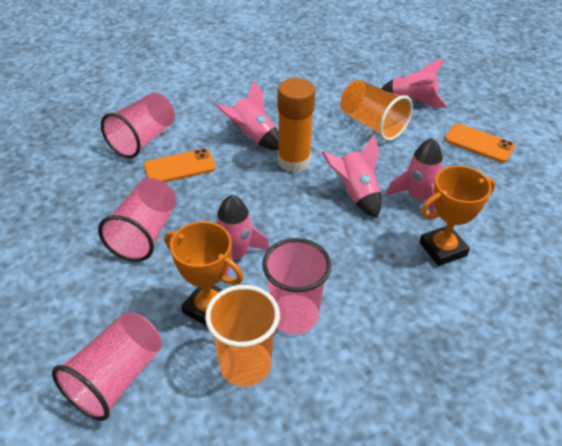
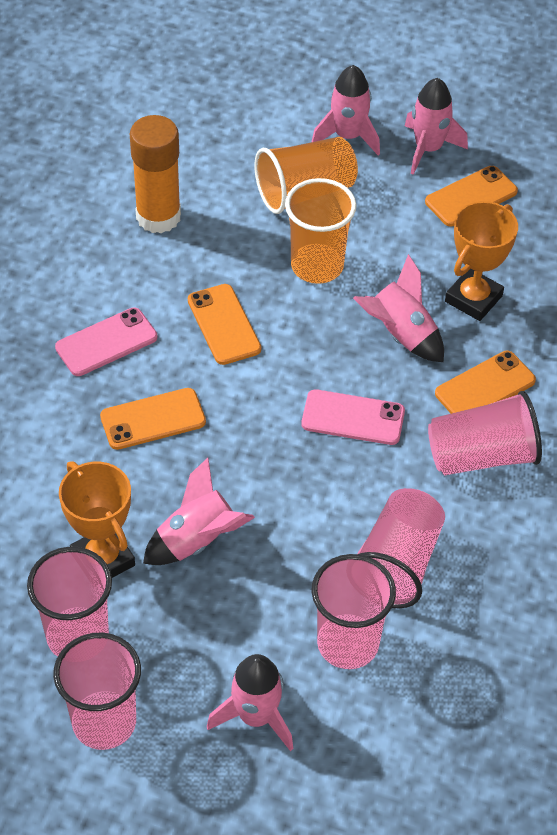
orange phone: 2 -> 4
pink cup: 4 -> 5
pink phone: 0 -> 2

